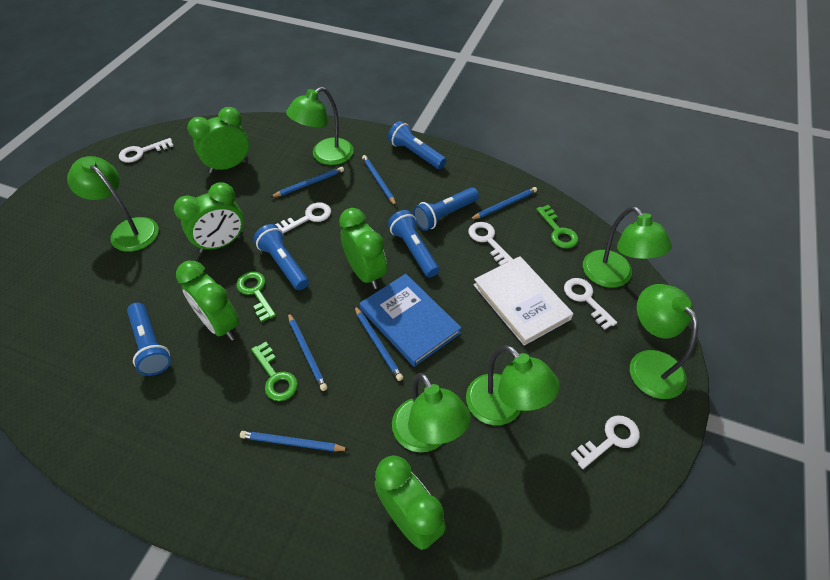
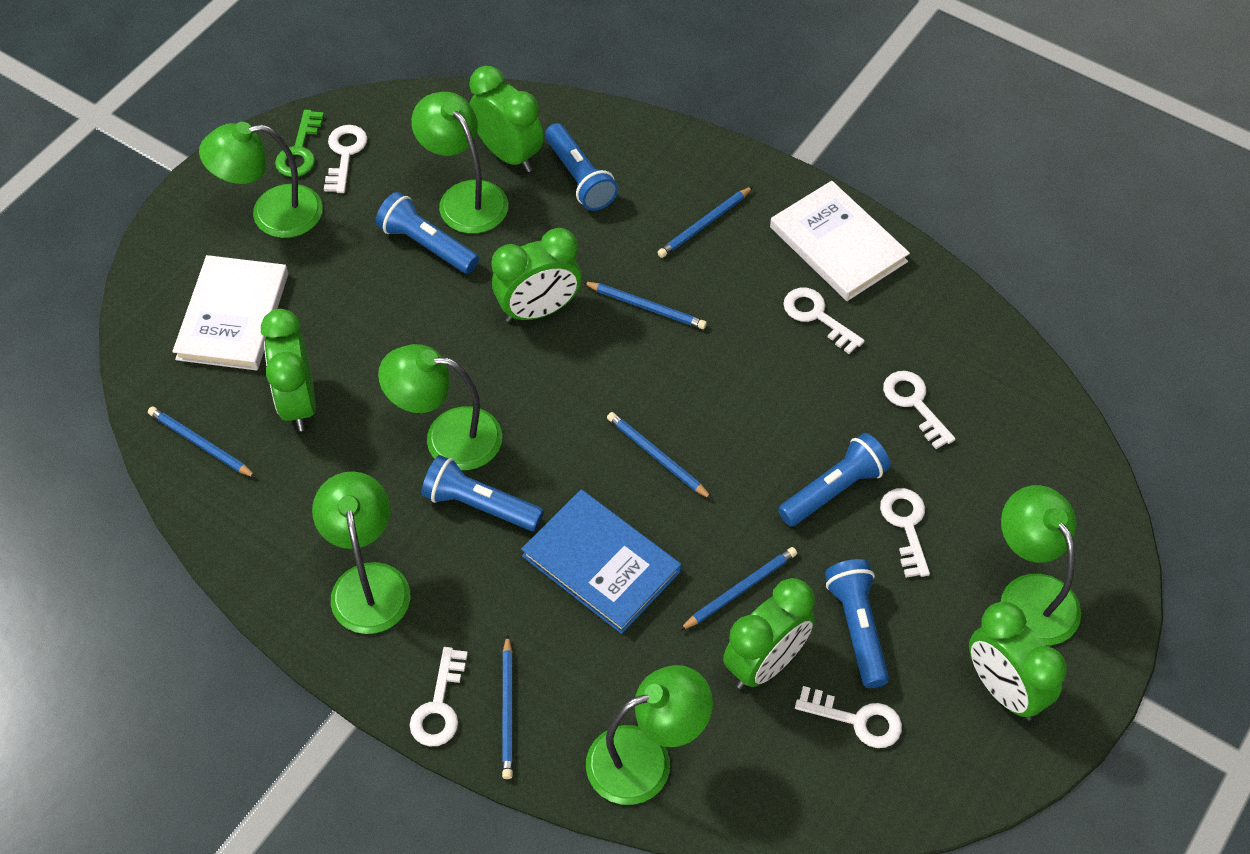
green key: 3 -> 1
white book: 1 -> 2
white key: 5 -> 6

